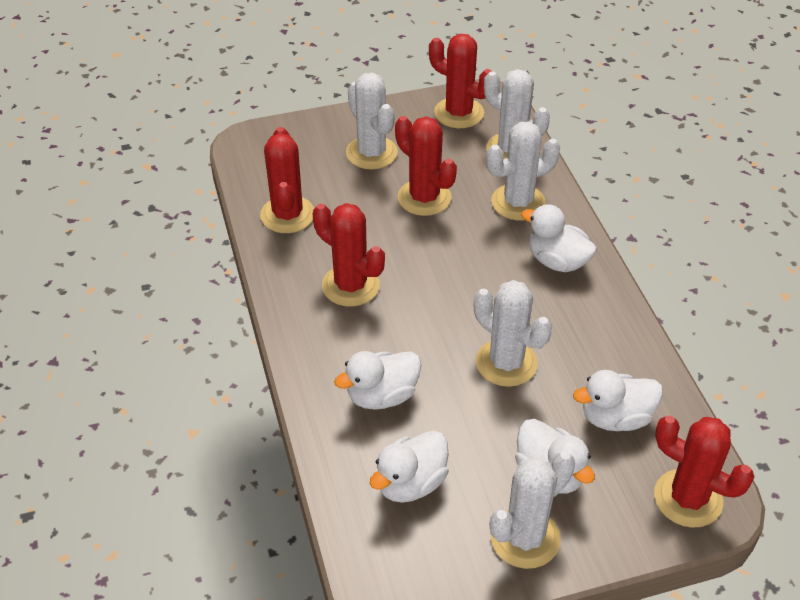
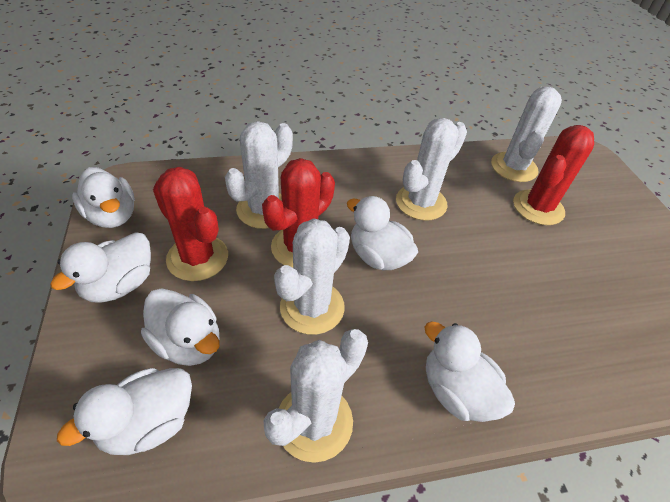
red cactus: 5 -> 3
white duck: 5 -> 6

